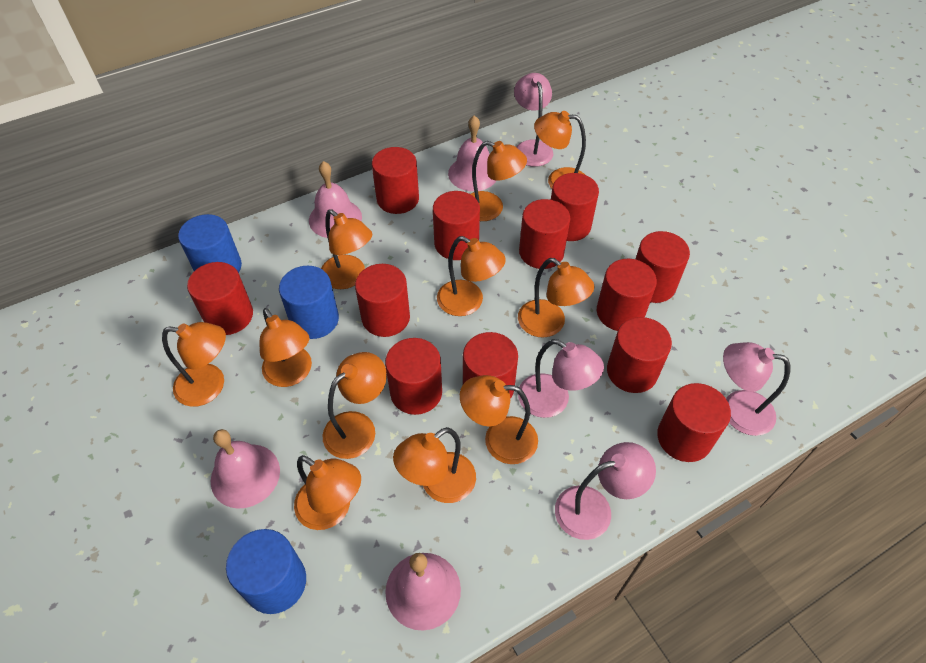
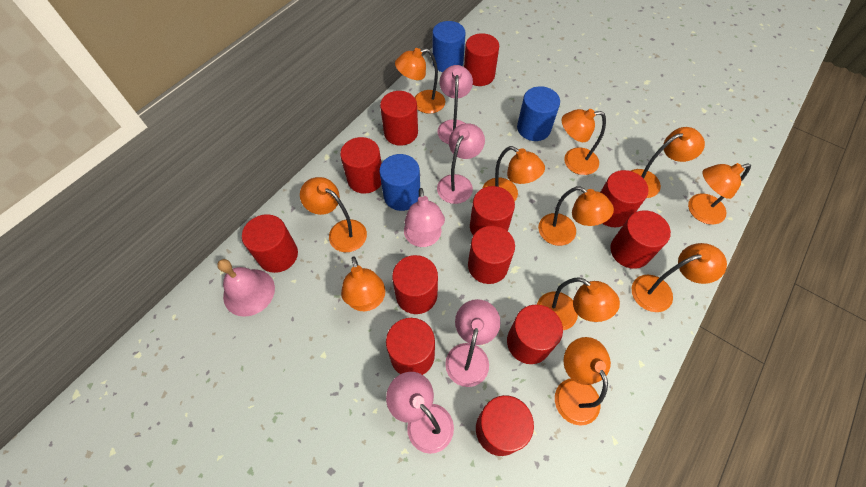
pink bell: 4 -> 1
pink lamp: 4 -> 5

